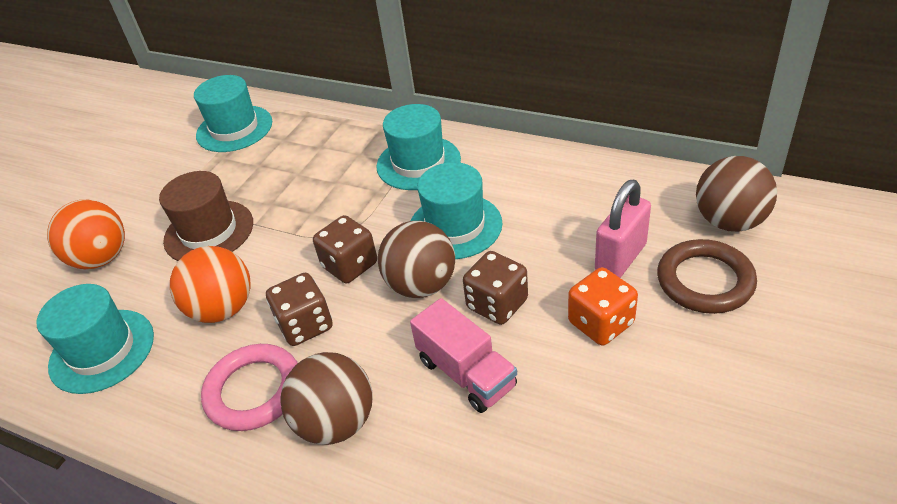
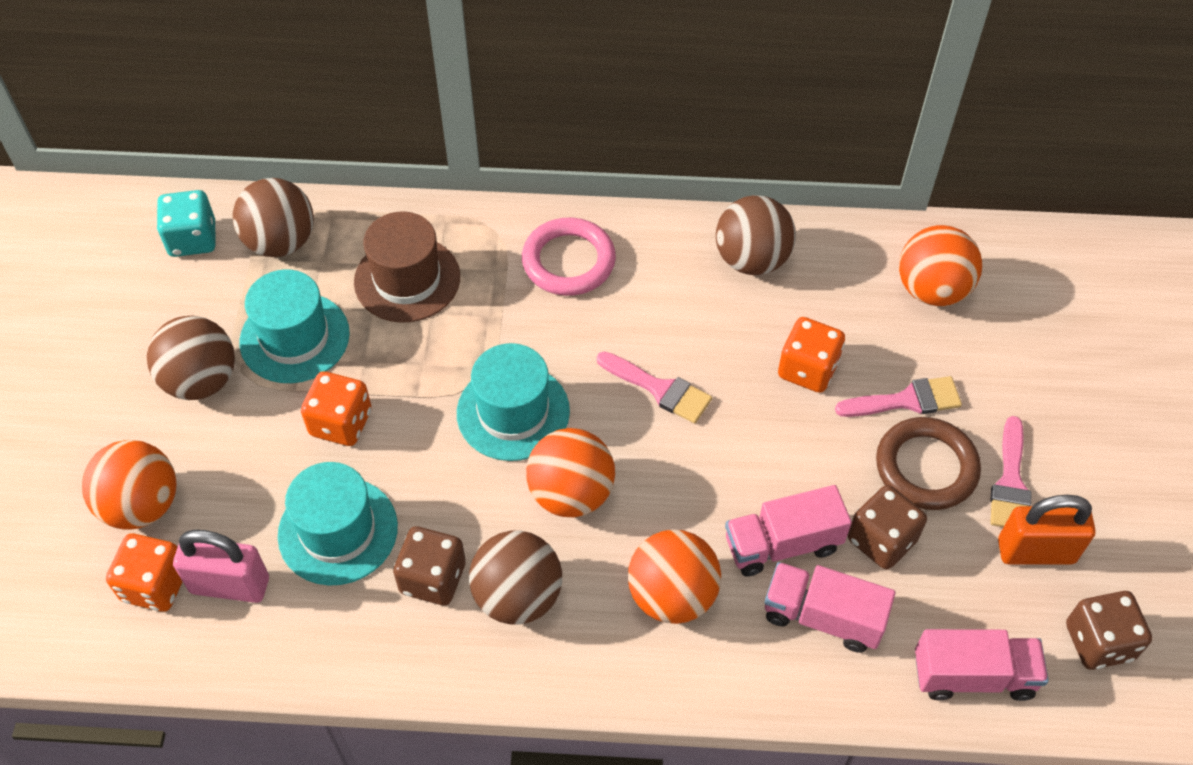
brown ball: 3 -> 4
orange ball: 2 -> 4
orange dice: 1 -> 3
orange padlock: 0 -> 1
pink brush: 0 -> 3
pink truck: 1 -> 3
turquoise dice: 0 -> 1
turquoise hat: 4 -> 3

